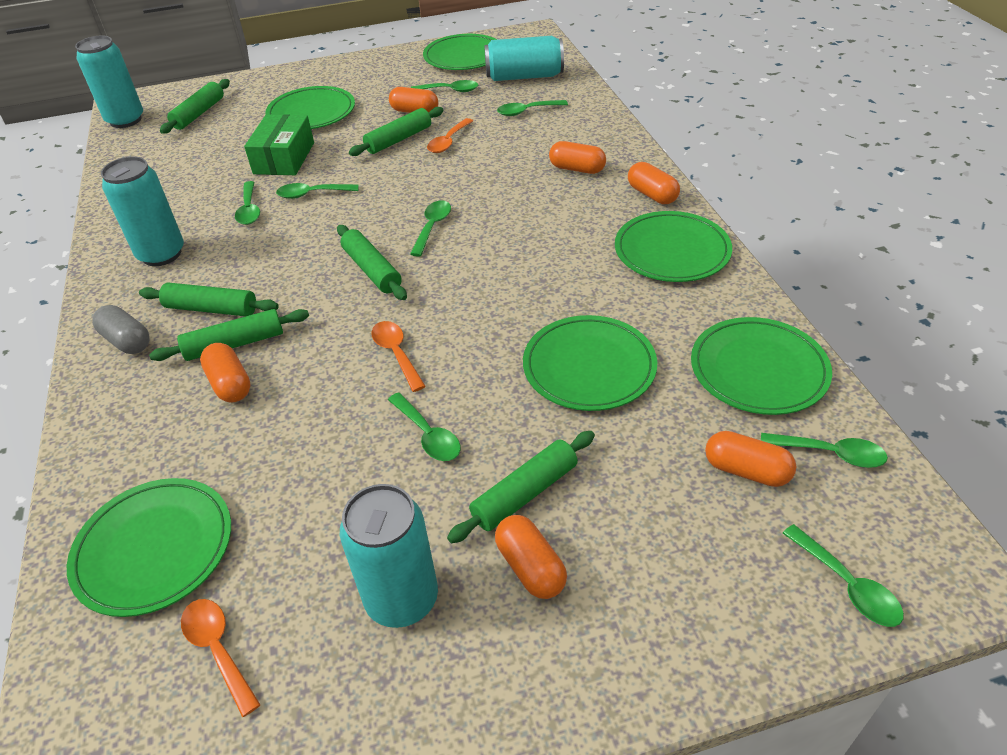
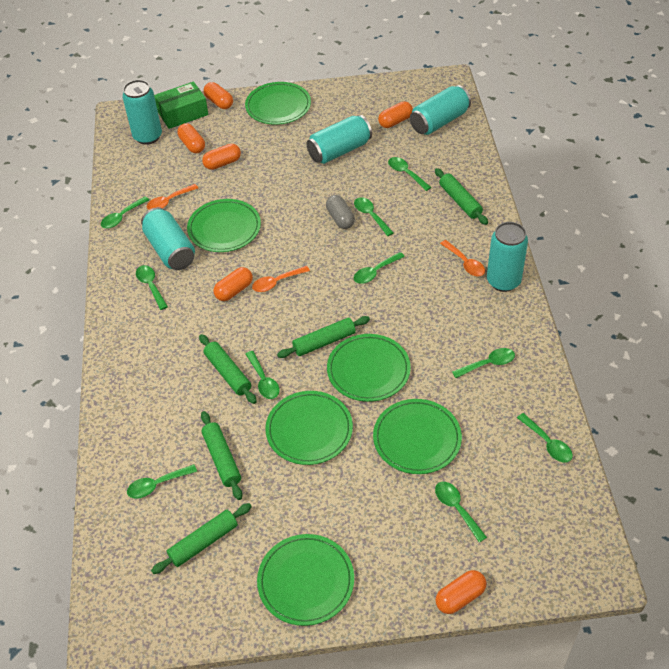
green rolling pin: 6 -> 5
green spoon: 8 -> 10
turquoise can: 4 -> 5

